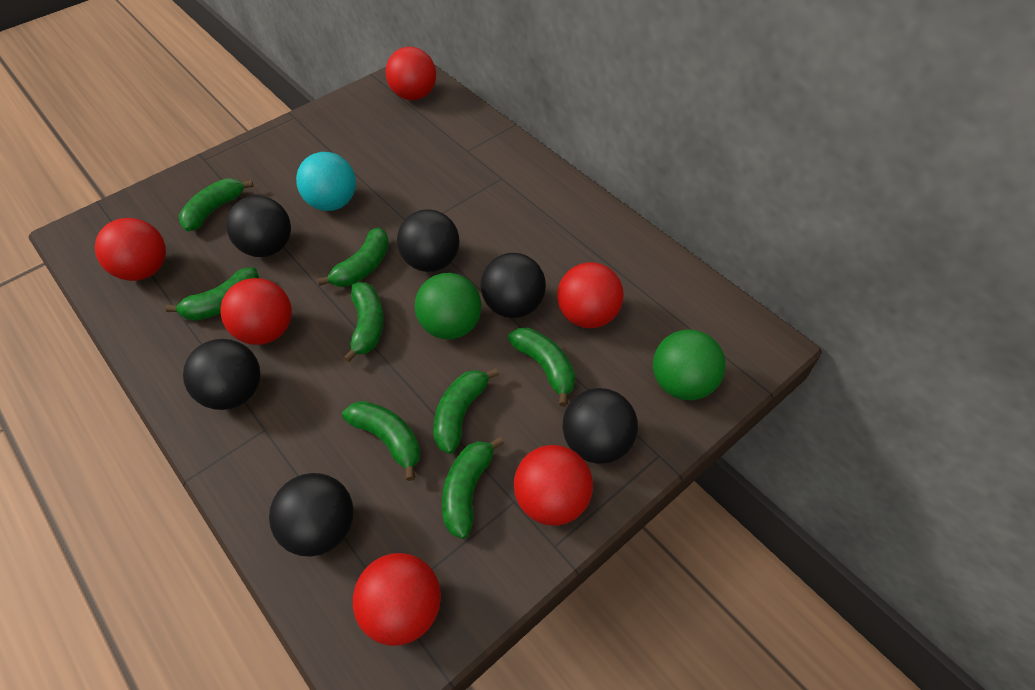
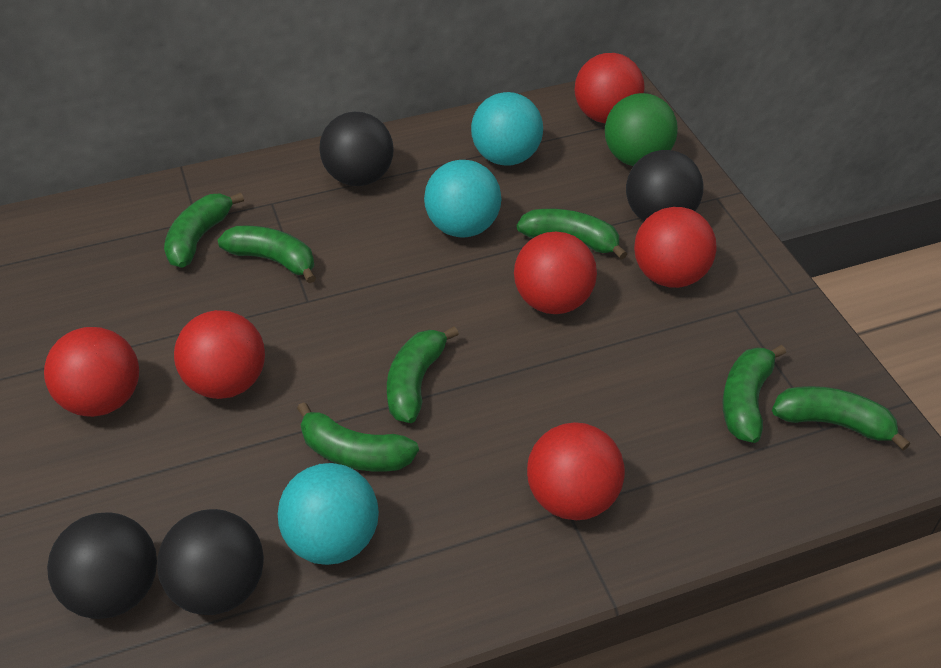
black ball: 6 -> 4
green ball: 2 -> 1
green banana: 8 -> 7
turquoise ball: 1 -> 3

